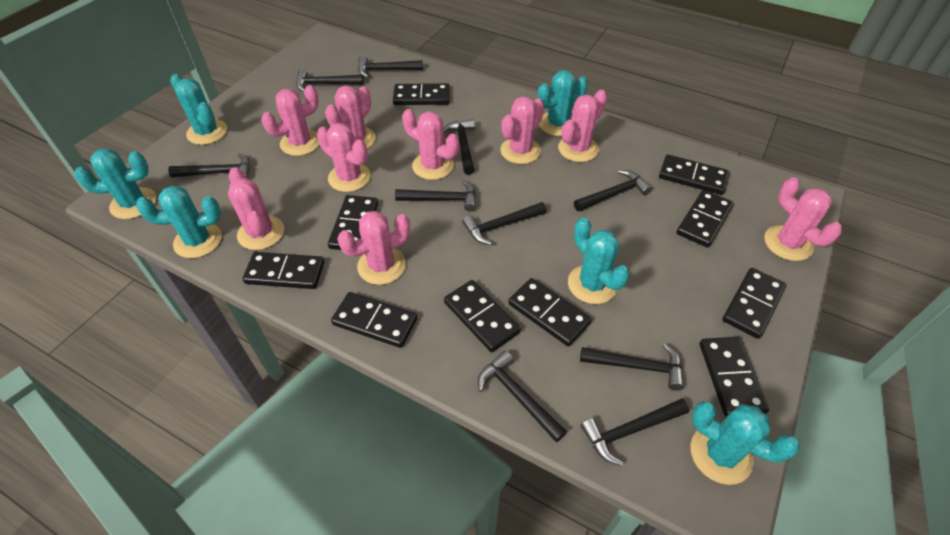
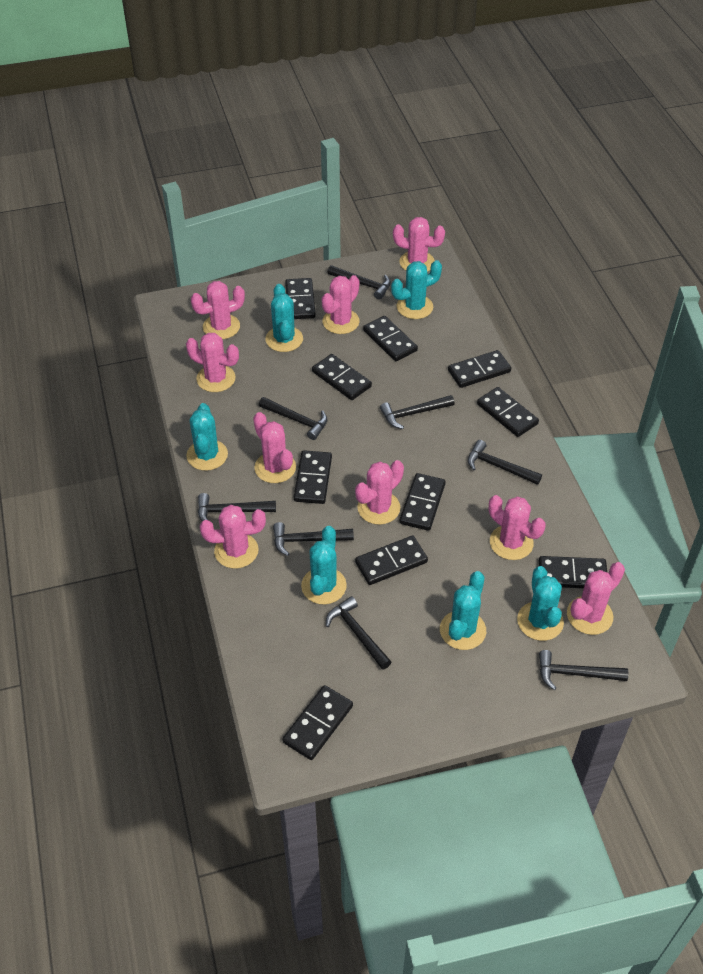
black hammer: 10 -> 8

